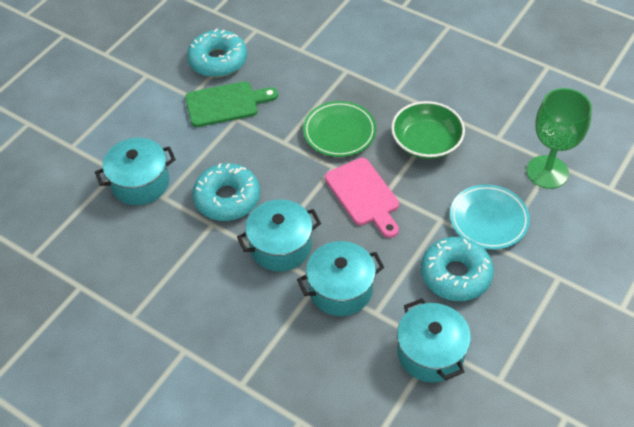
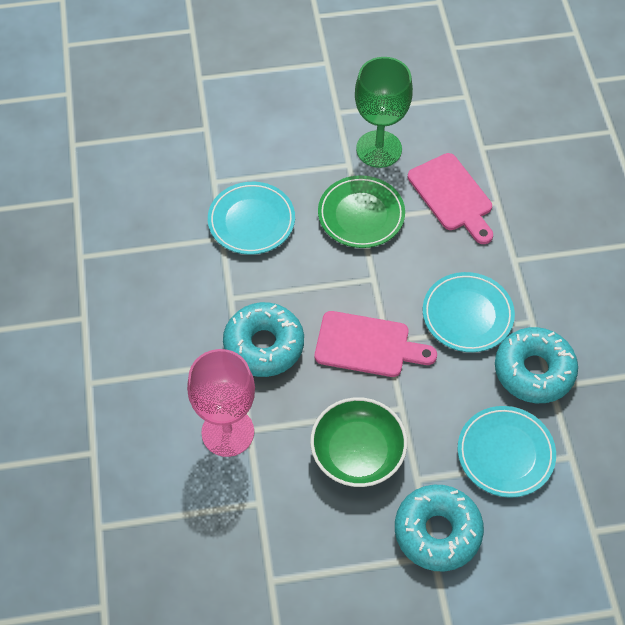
green cutting board: 1 -> 0
pink cutting board: 1 -> 2
pink goblet: 0 -> 1
turquoise plate: 1 -> 3
turquoise pot: 4 -> 0

